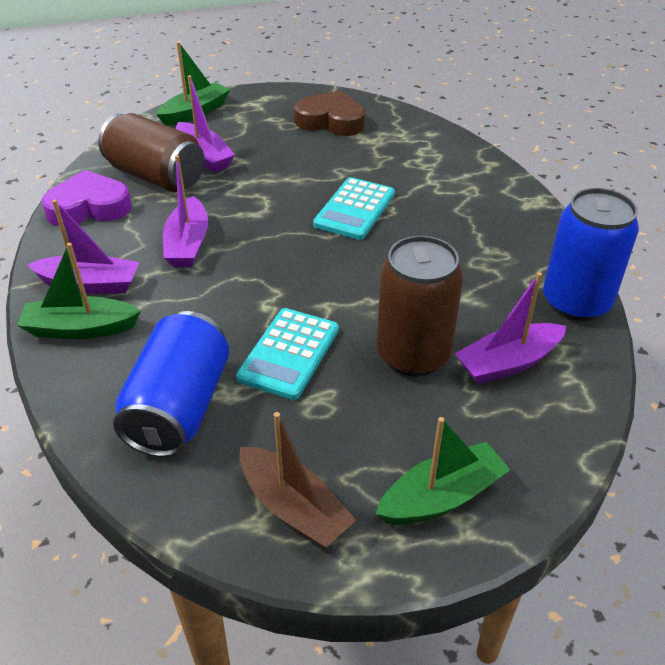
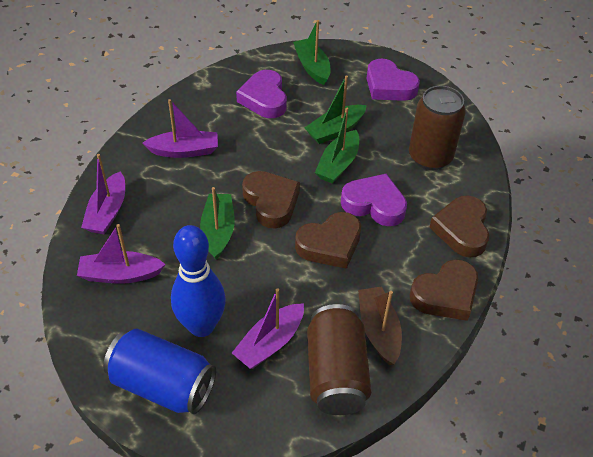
blue bowling pin: 0 -> 1
blue can: 2 -> 1
brown heart: 1 -> 4
green boat: 3 -> 4
purple heart: 1 -> 3
turquoise calculator: 2 -> 0

